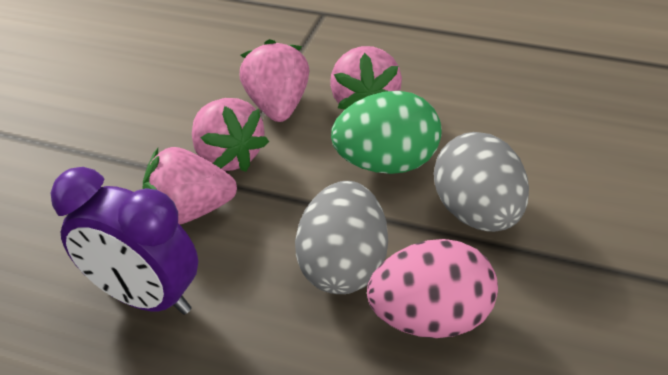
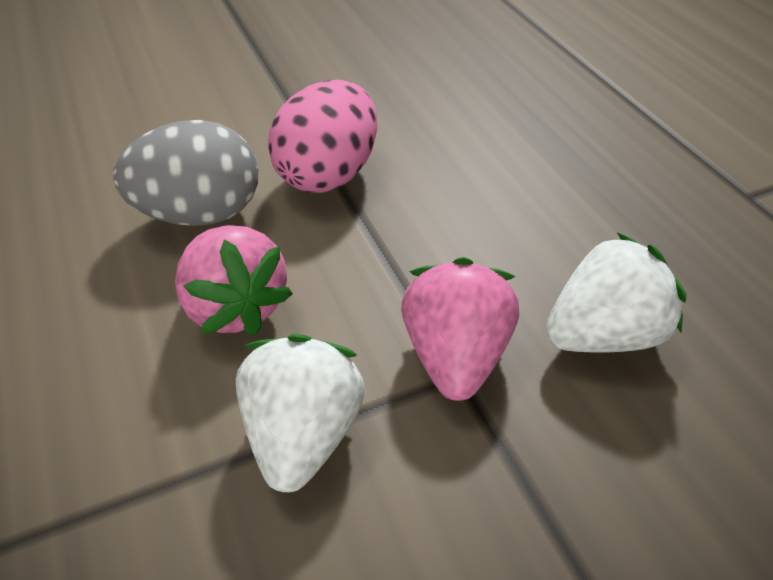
green egg: 1 -> 0
grey egg: 2 -> 1
pink strawberry: 4 -> 2
purple clock: 1 -> 0
white strawberry: 0 -> 2

